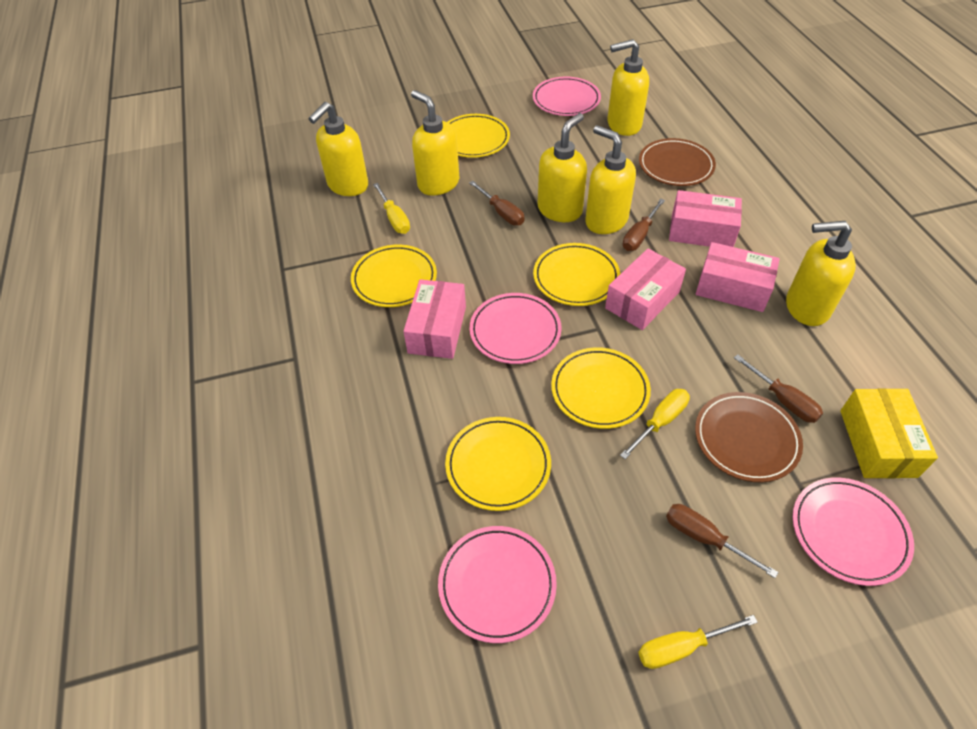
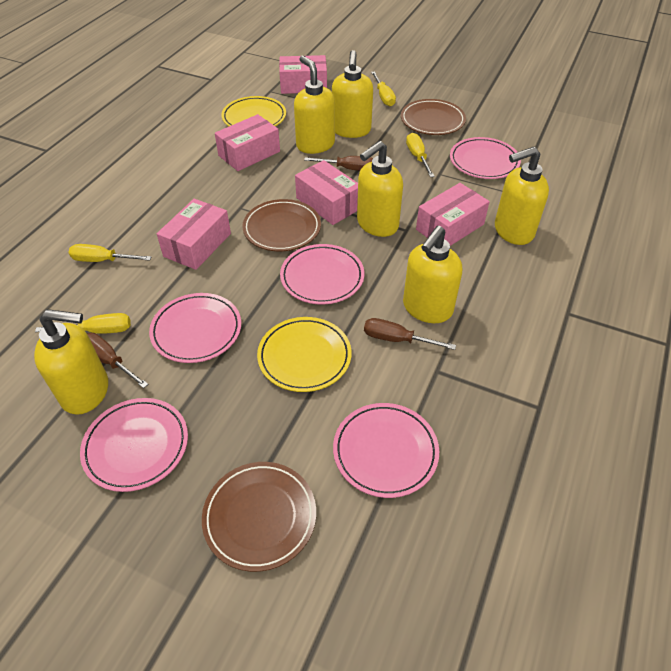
brown plate: 2 -> 3
brown screwdriver: 4 -> 3
pink box: 4 -> 5
pink plate: 4 -> 5
yellow box: 1 -> 0
yellow plate: 5 -> 2
yellow screwdriver: 3 -> 4

